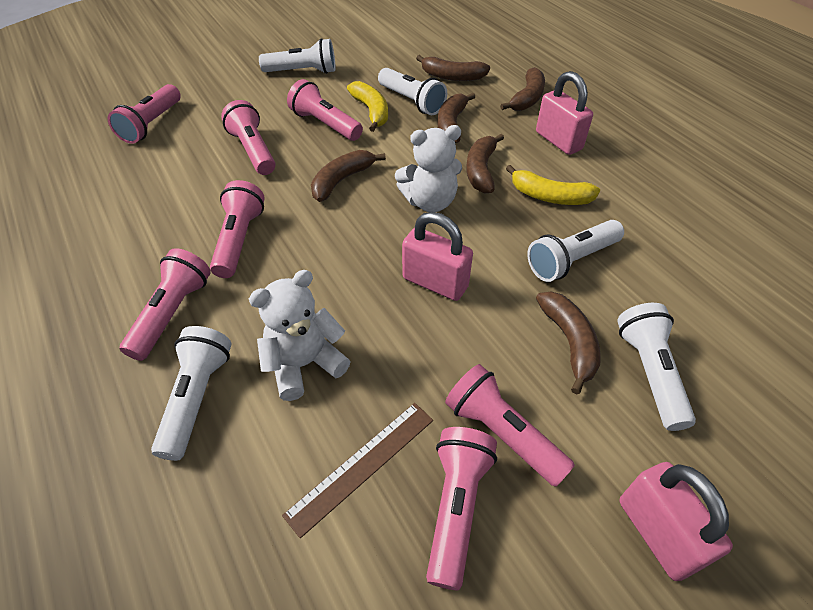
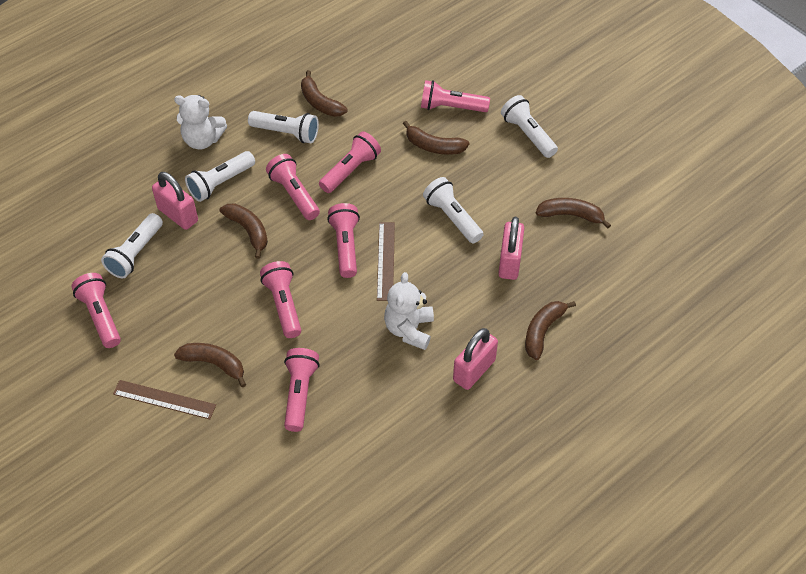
brown ruler: 1 -> 2
yellow banana: 2 -> 0

